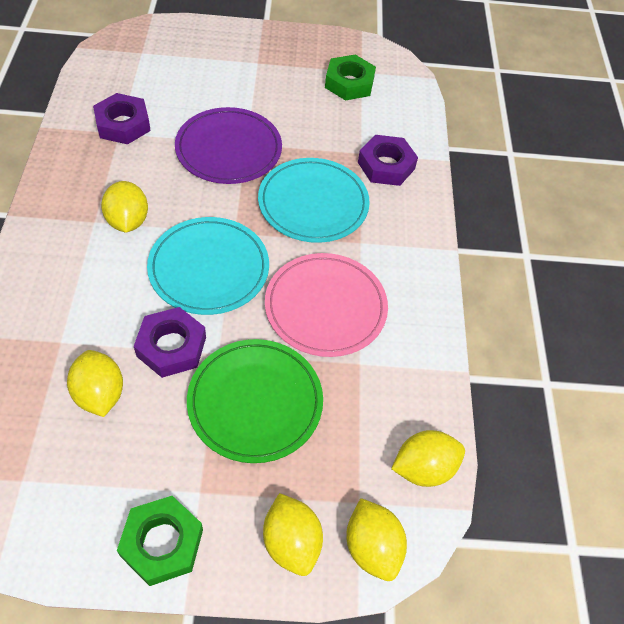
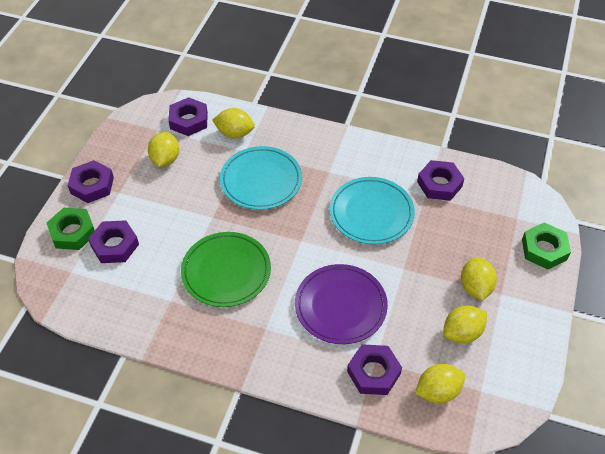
pink plate: 1 -> 0
purple nut: 3 -> 5

